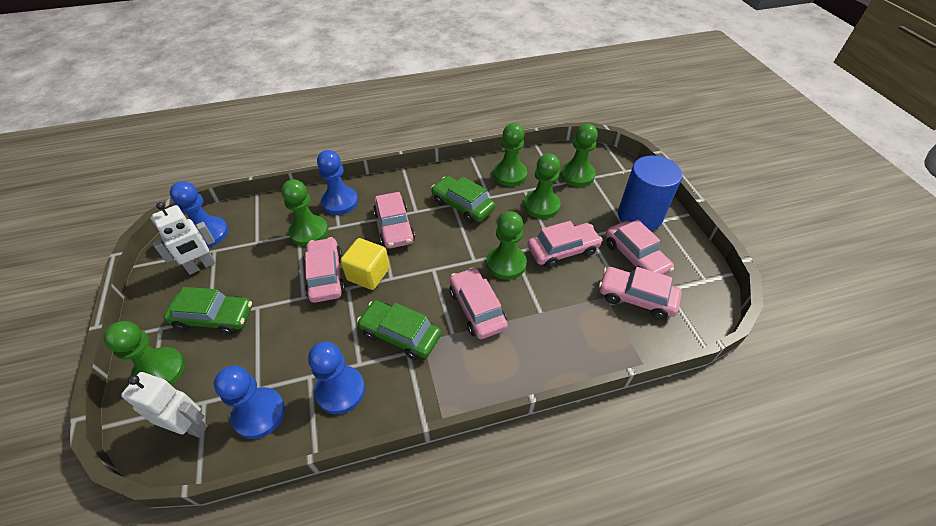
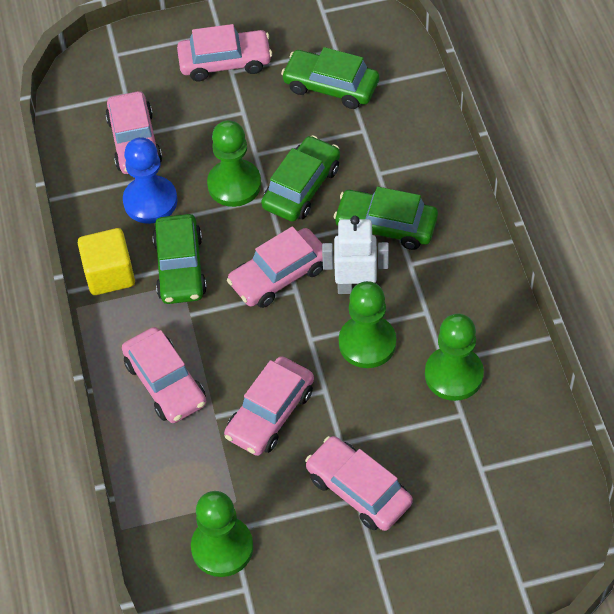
blue cylinder: 1 -> 0
blue pawn: 4 -> 1
green car: 3 -> 4
green pawn: 6 -> 4
white robot: 2 -> 1

